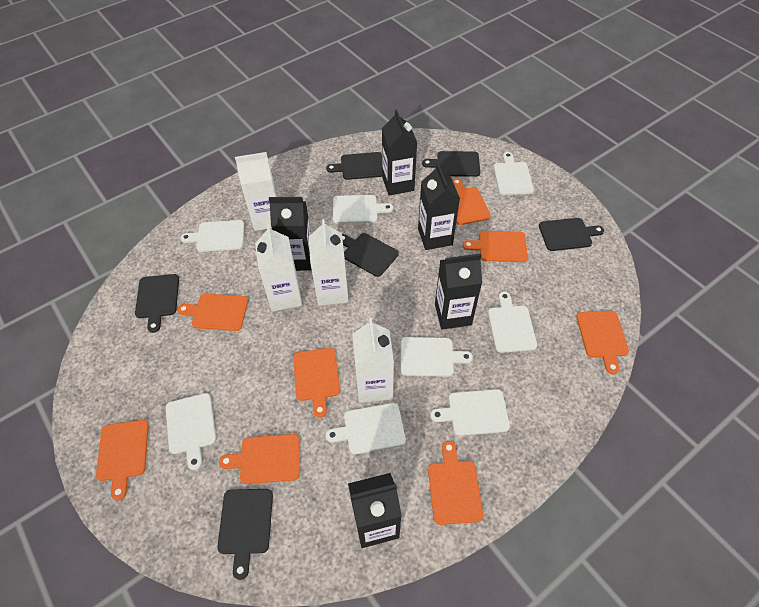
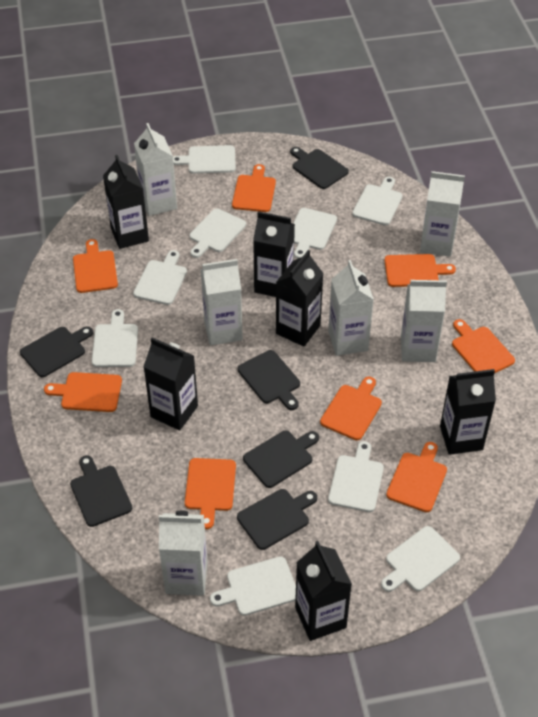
black carton: 5 -> 6
white carton: 4 -> 6
white cutting board: 8 -> 9

